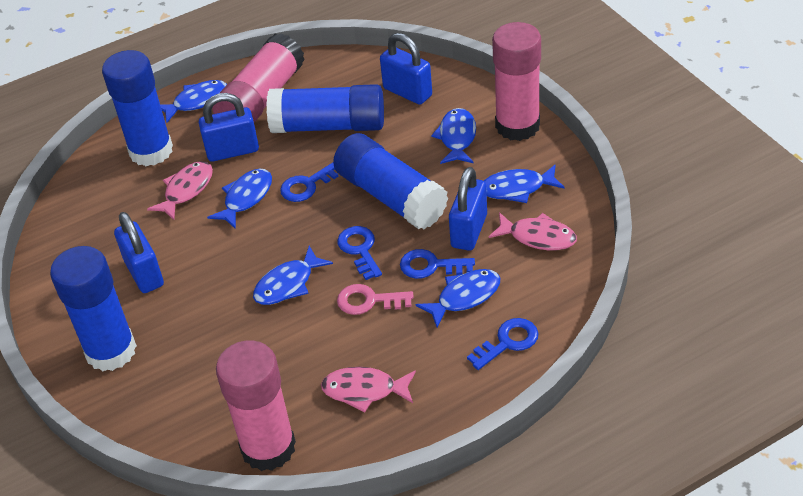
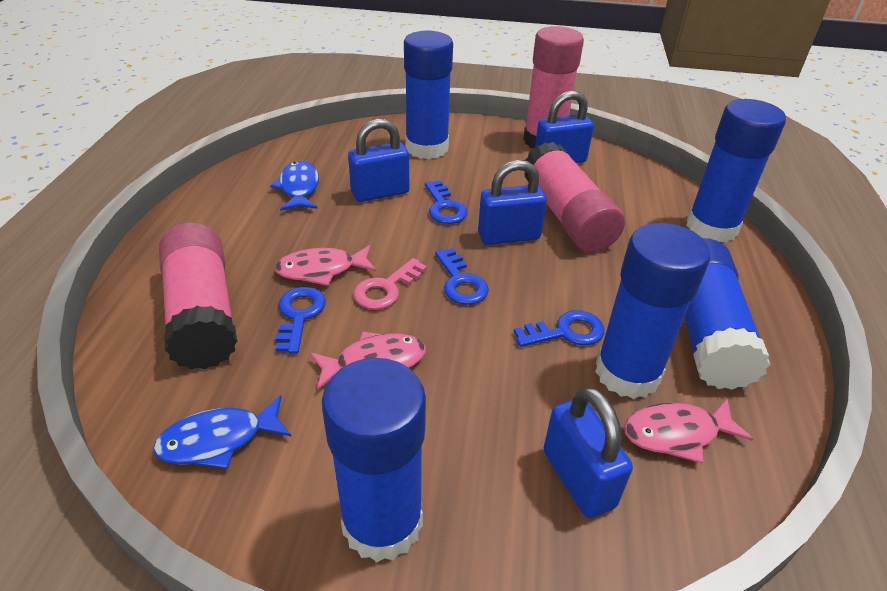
blue fish: 6 -> 2
blue glue stick: 4 -> 5

